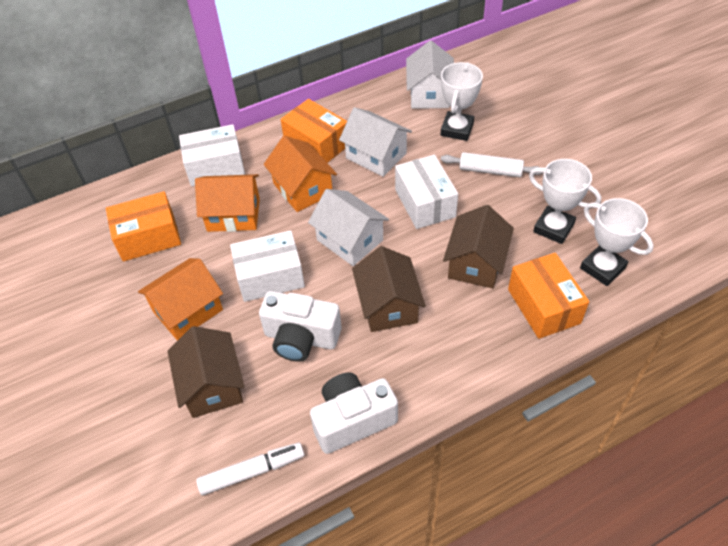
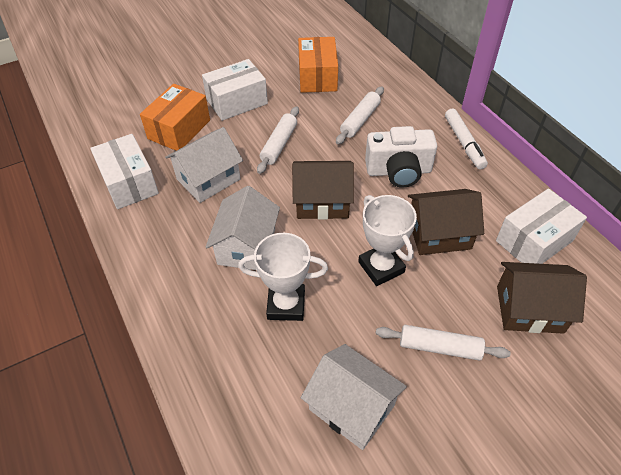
orange box: 3 -> 2
orange house: 3 -> 0
white camera: 2 -> 1
white rolling pin: 1 -> 3
white trophy: 3 -> 2

